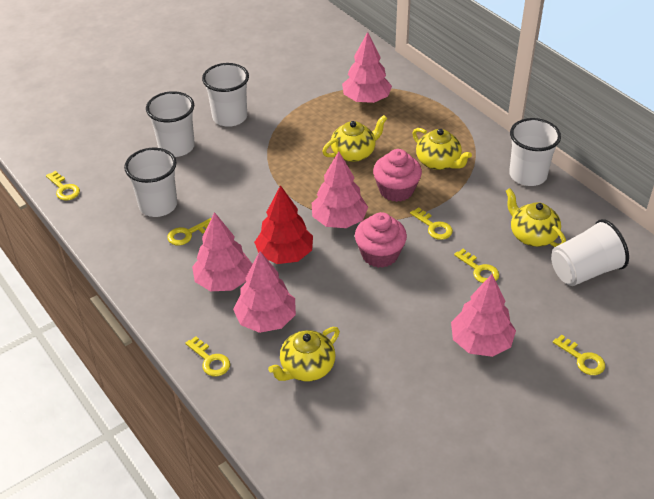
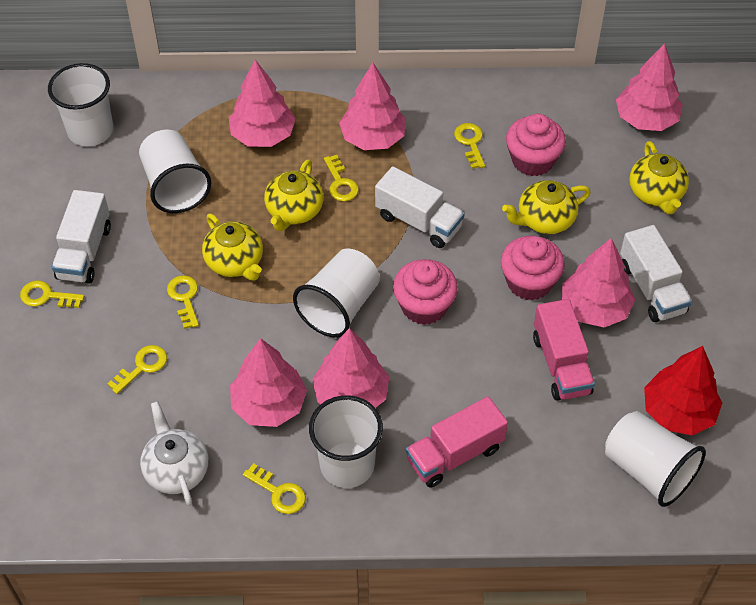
pink cupcake: 2 -> 3
pink tree: 5 -> 6
pink truck: 0 -> 2
white teapot: 0 -> 1
white truck: 0 -> 3

